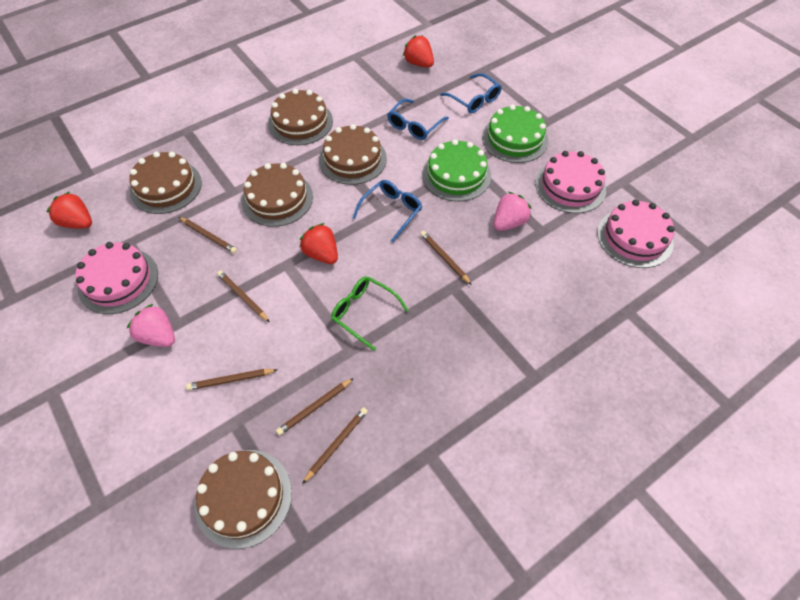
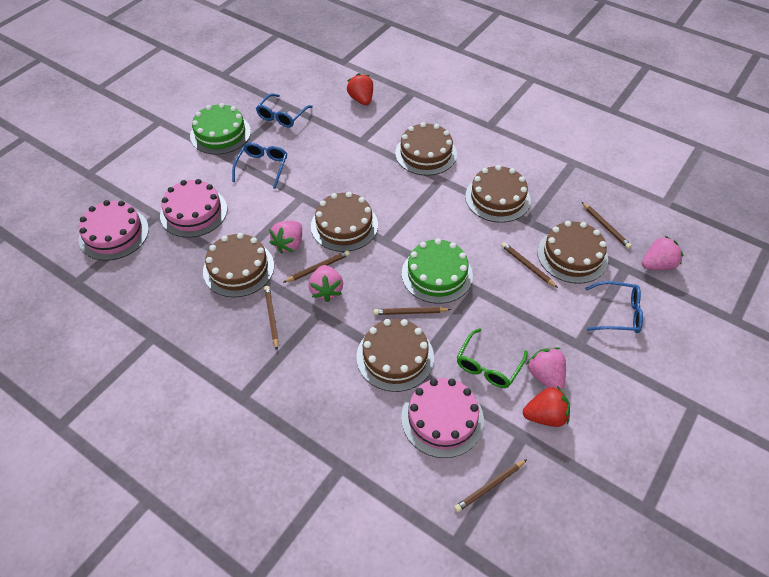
brown cake: 5 -> 6
pink strawberry: 2 -> 4
red strawberry: 3 -> 2

